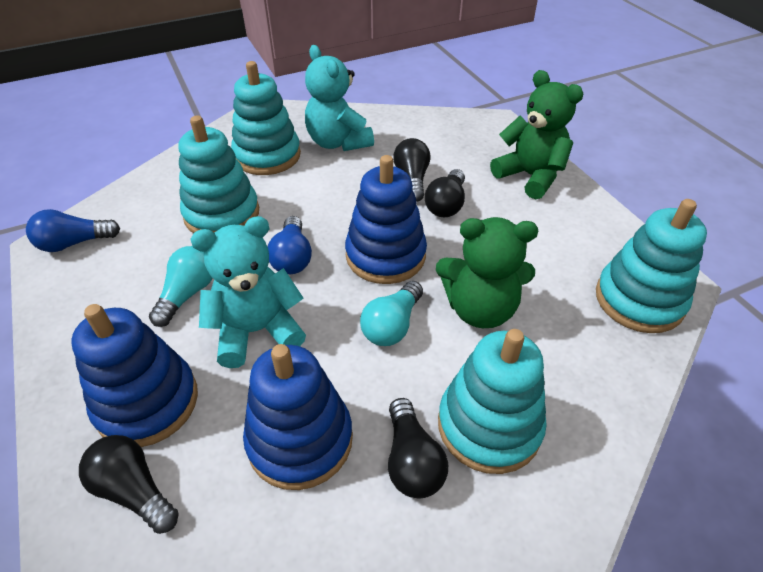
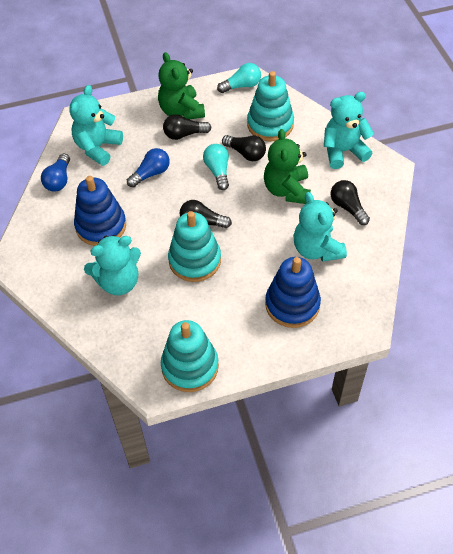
blue stacking toy: 3 -> 2
turquoise stacking toy: 4 -> 3
turquoise teddy bear: 2 -> 4

